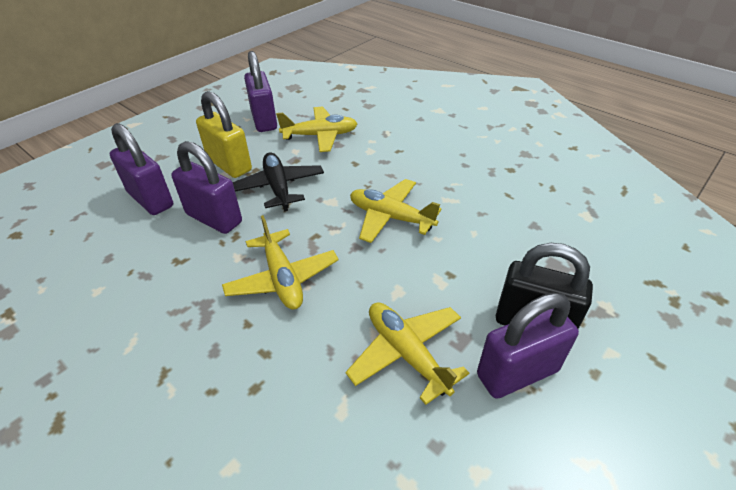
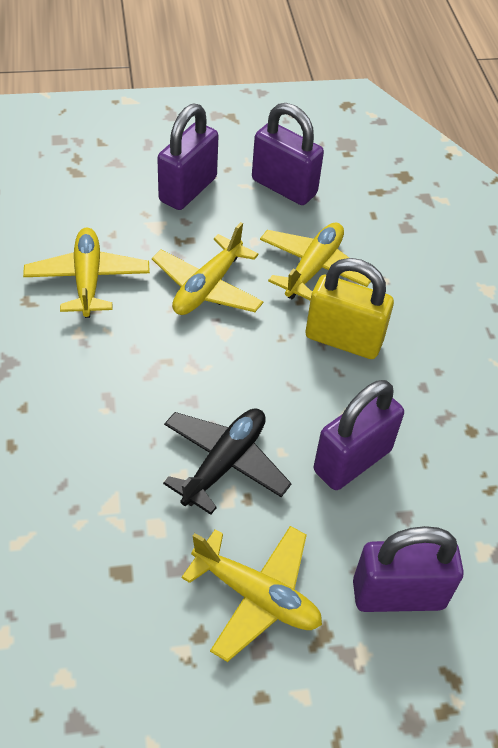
black padlock: 1 -> 0

